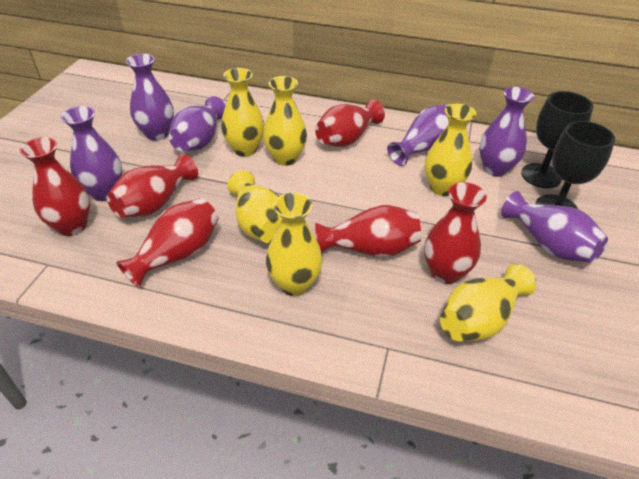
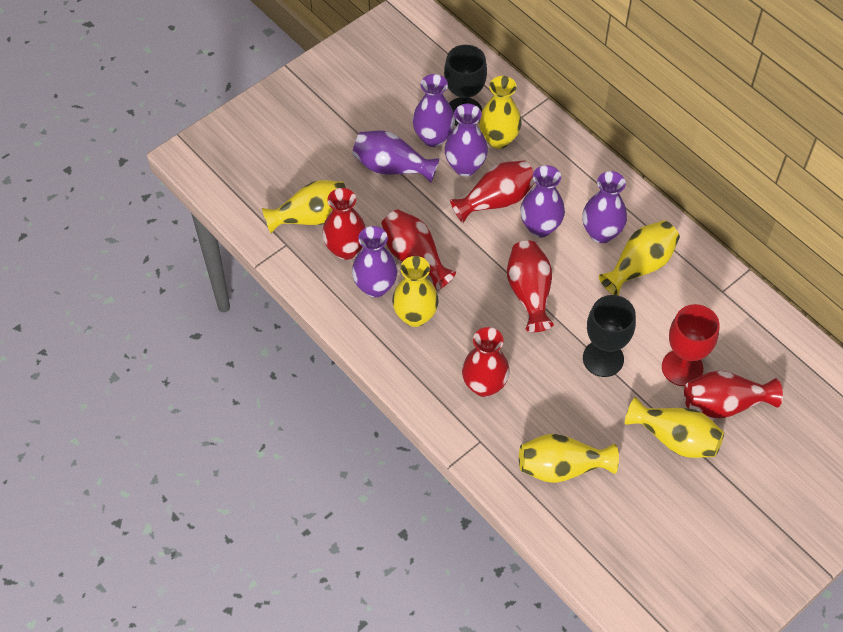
red goblet: 0 -> 1

